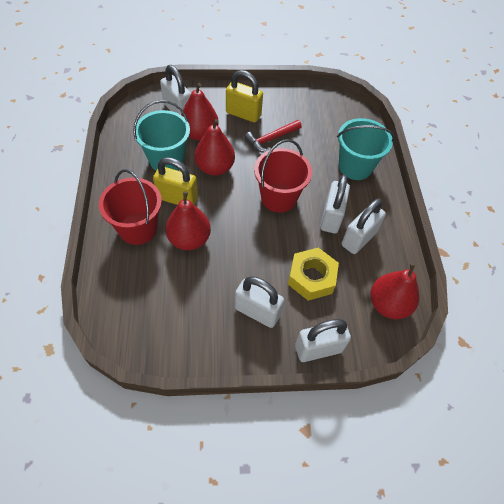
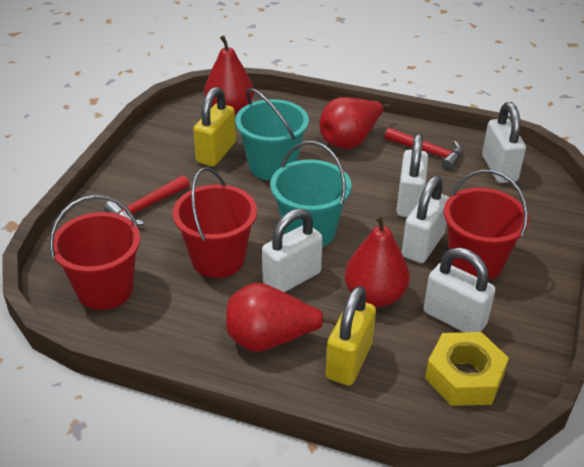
red bucket: 2 -> 3
red hammer: 1 -> 2

